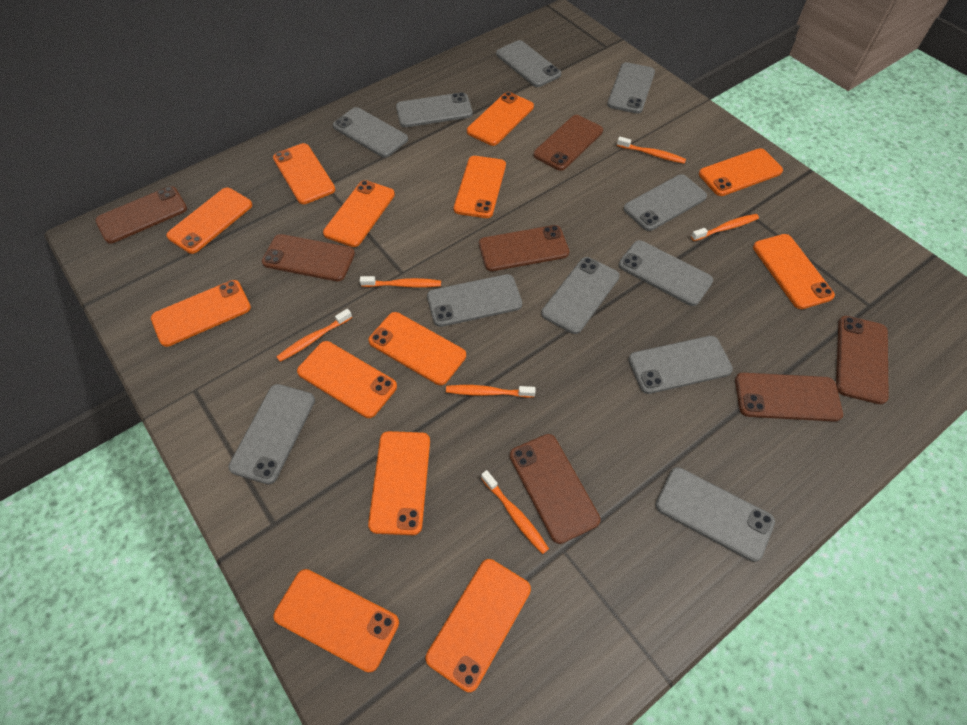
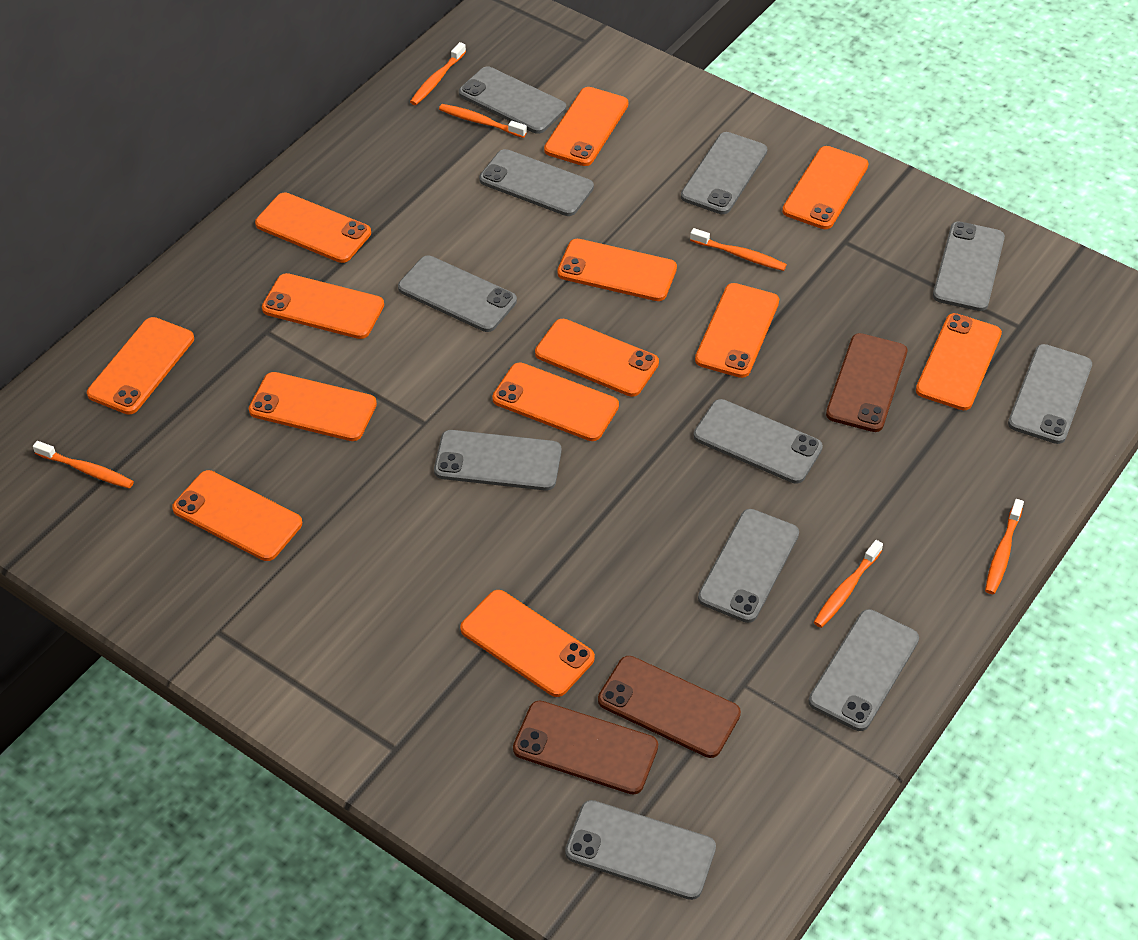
brown phone: 7 -> 3

